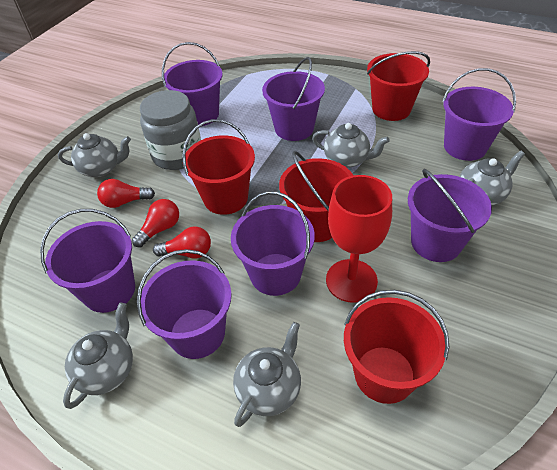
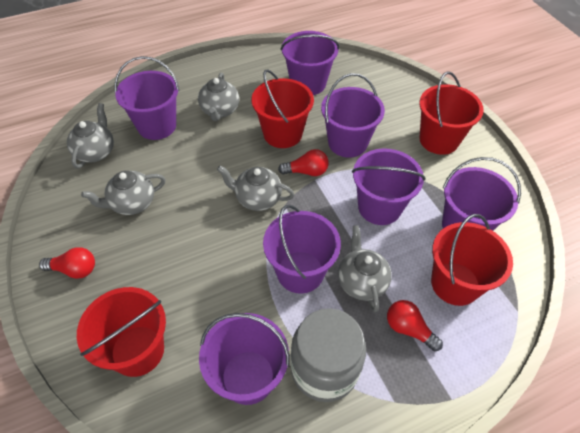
red goblet: 1 -> 0

